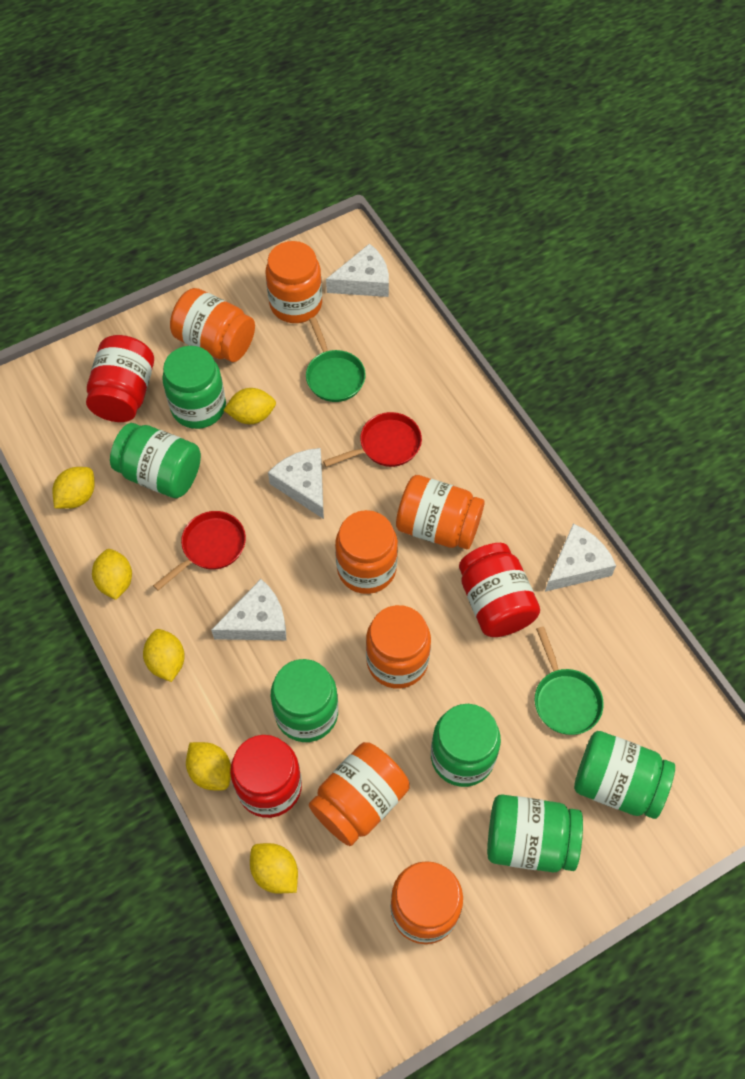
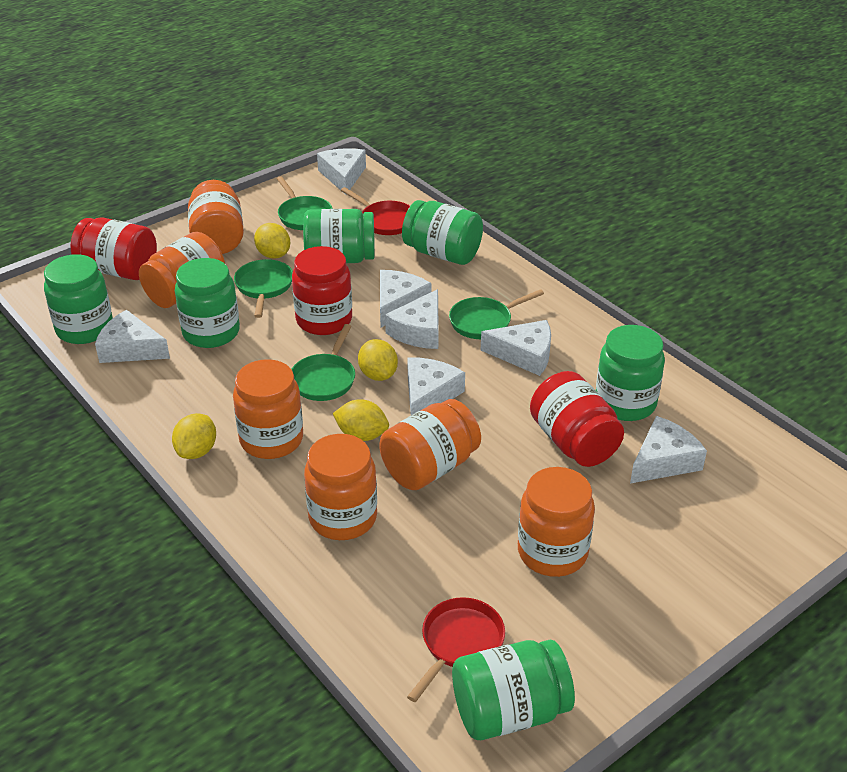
green pan: 2 -> 4
orange jar: 7 -> 6
white cheese: 4 -> 7
yellow lemon: 6 -> 4

